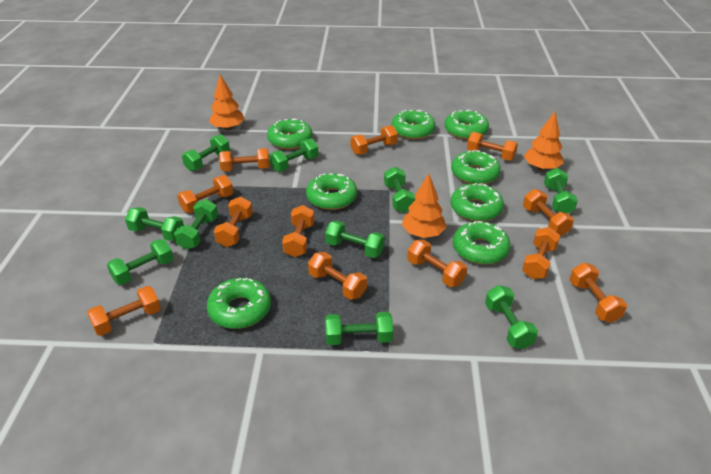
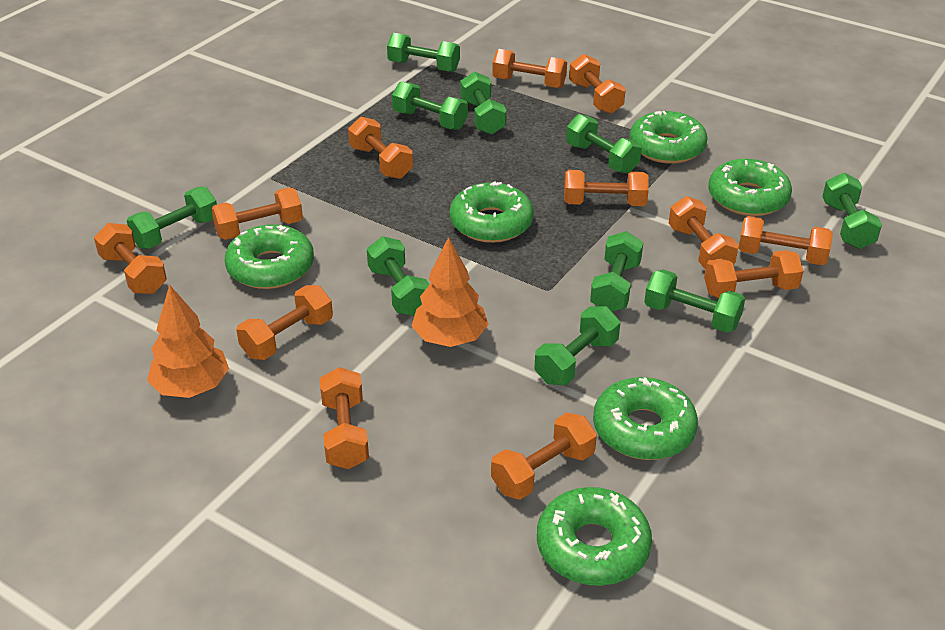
green donut: 8 -> 6
orange tree: 3 -> 2

